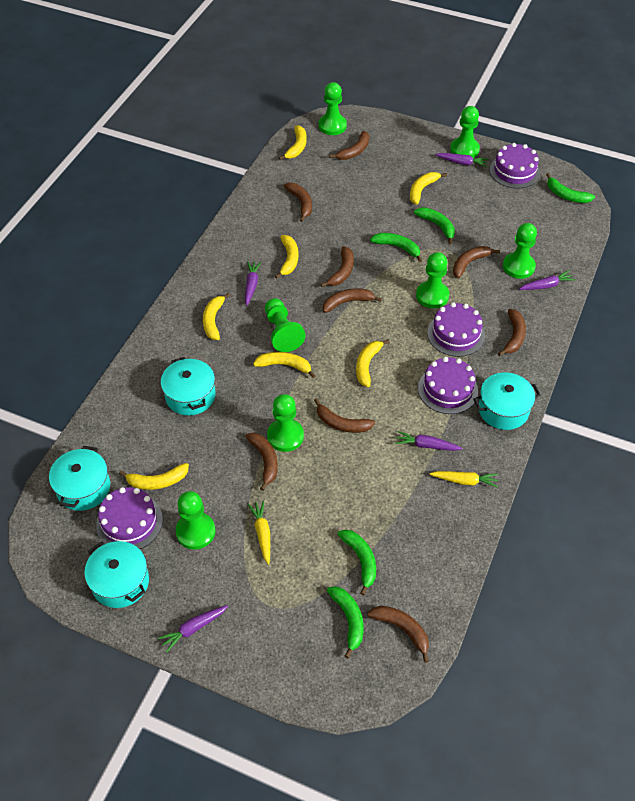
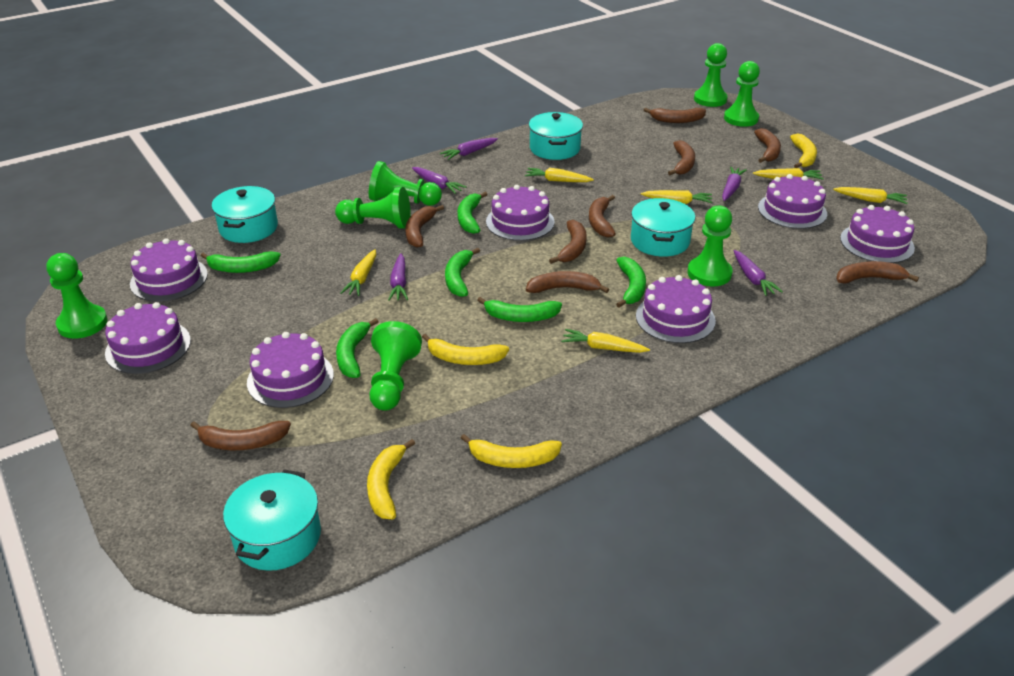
green banana: 5 -> 6
purple cake: 4 -> 7
yellow banana: 7 -> 4
yellow carrot: 2 -> 6

